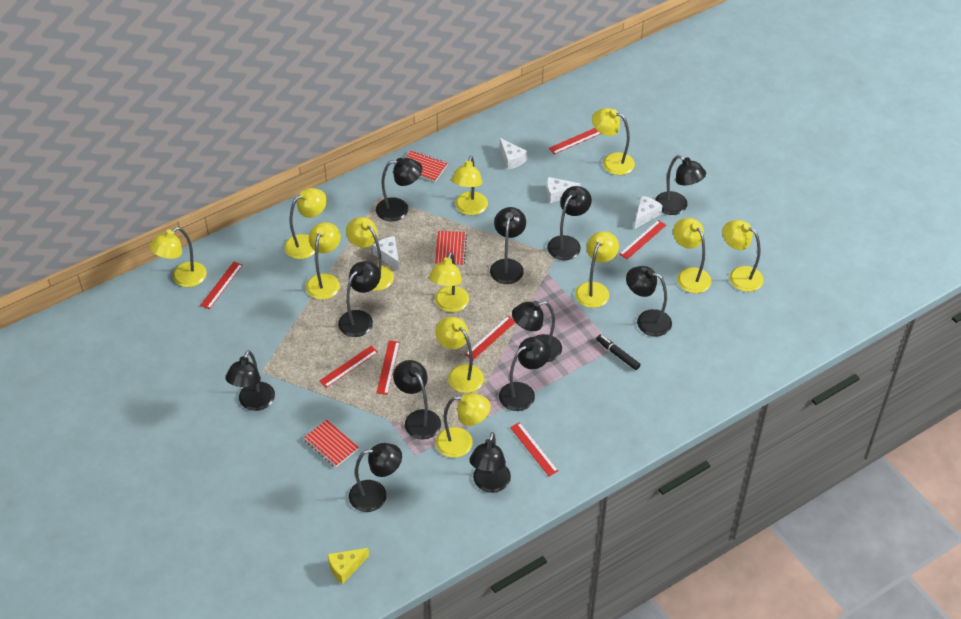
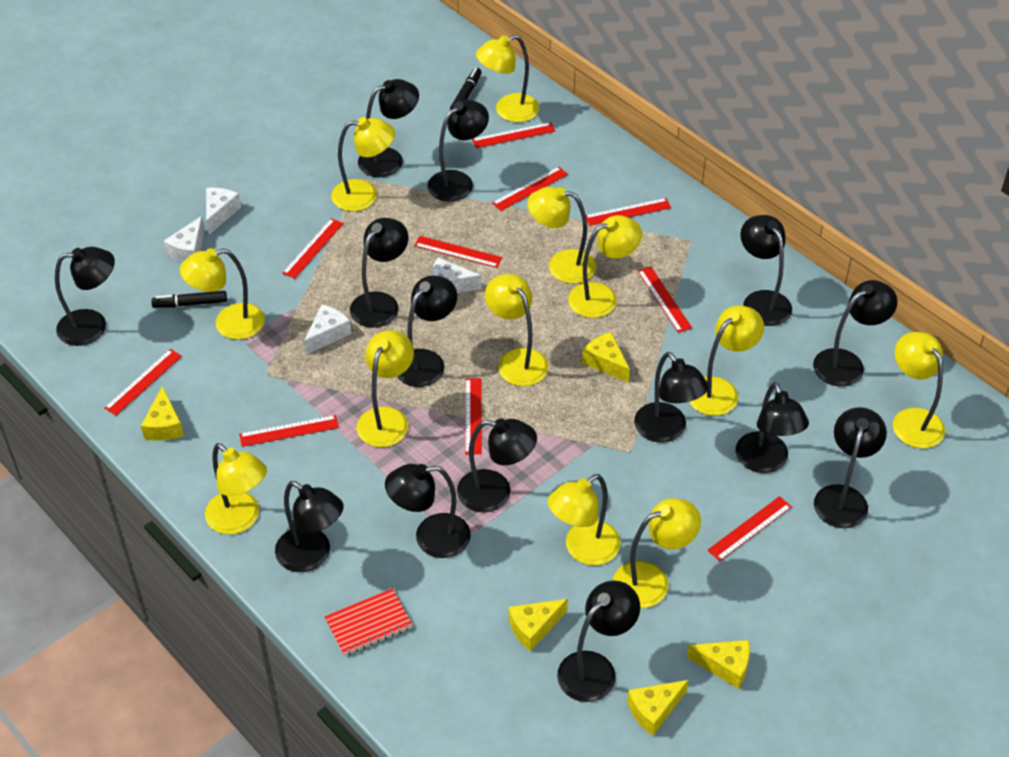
black lamp: 12 -> 14
black marker: 1 -> 2
red notebook: 3 -> 1
red ruler: 7 -> 10
yellow cheese: 1 -> 5

